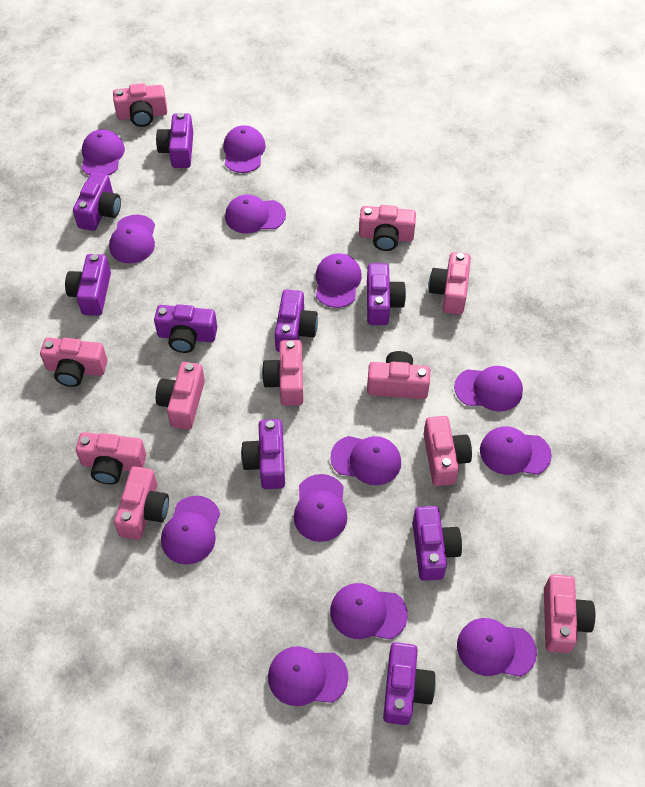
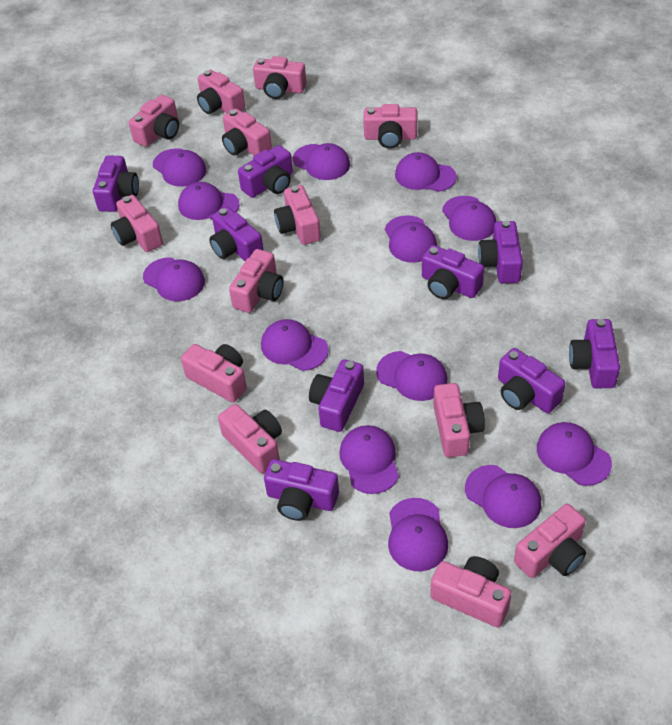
pink camera: 11 -> 13

